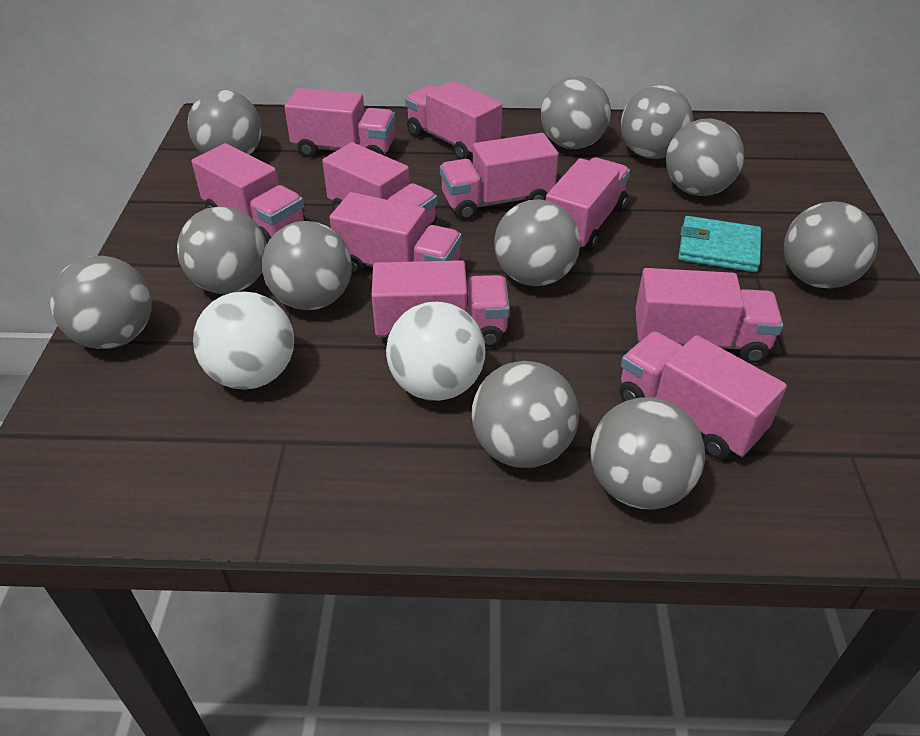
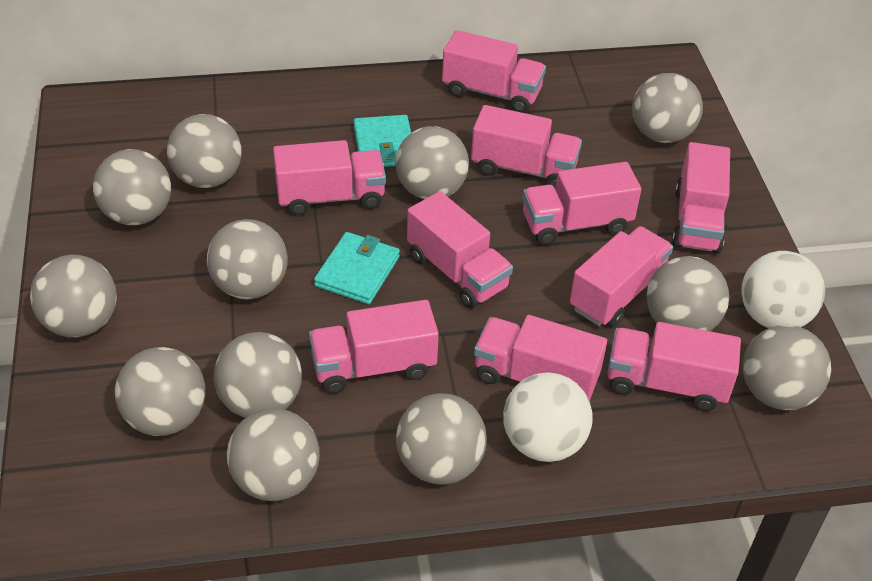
grey ball: 11 -> 12
turquoise wallet: 1 -> 2

